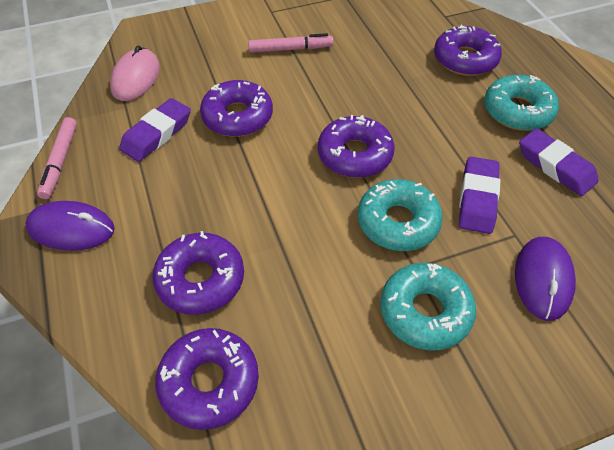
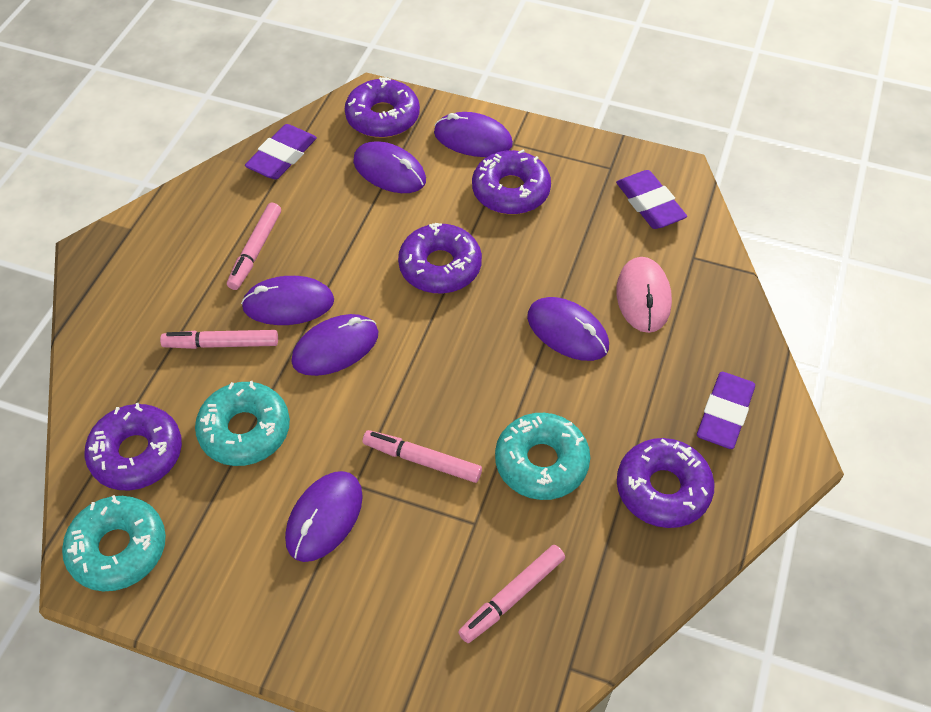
pink marker: 2 -> 4
purple mouse: 2 -> 6

